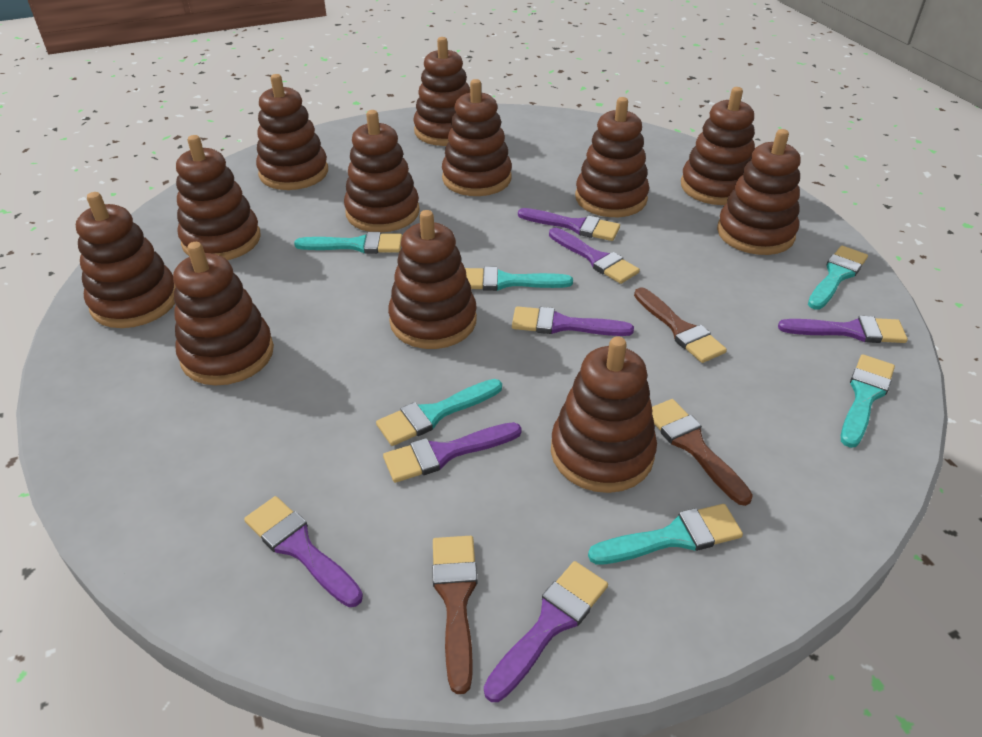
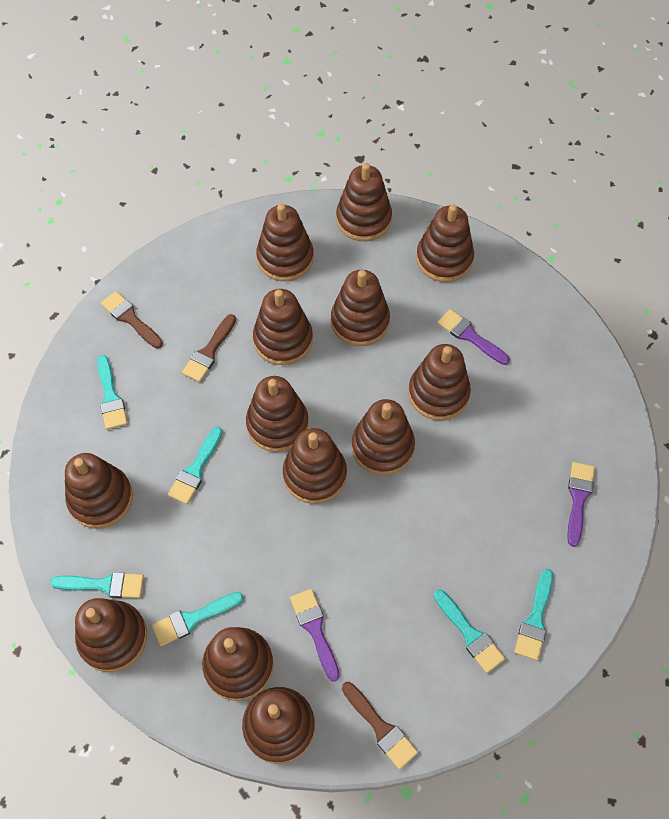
brown stacking toy: 12 -> 13
purple brush: 7 -> 3

